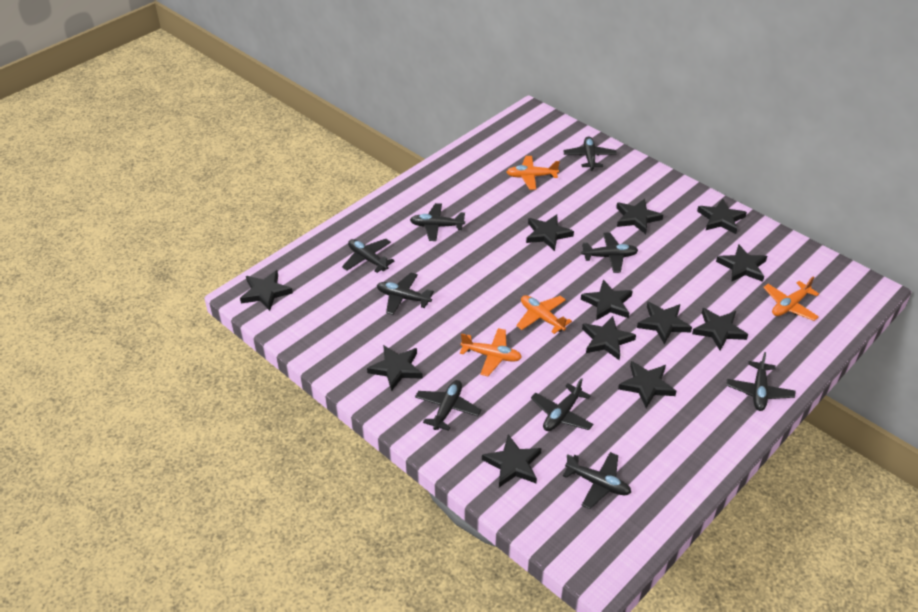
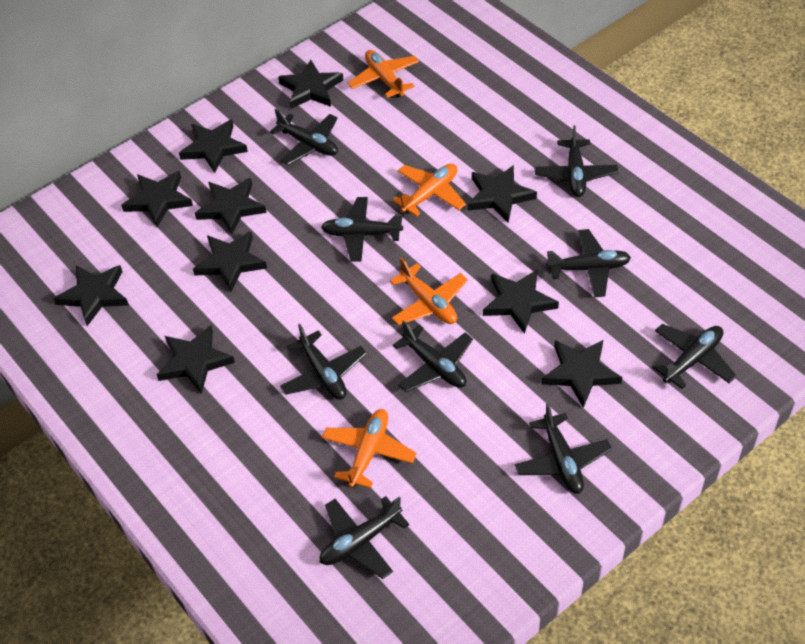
black star: 12 -> 10

